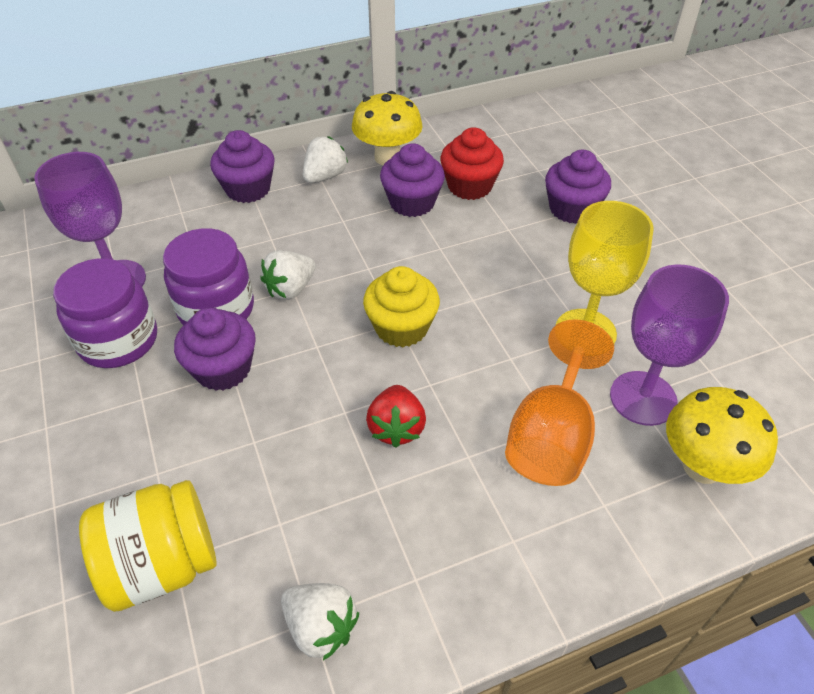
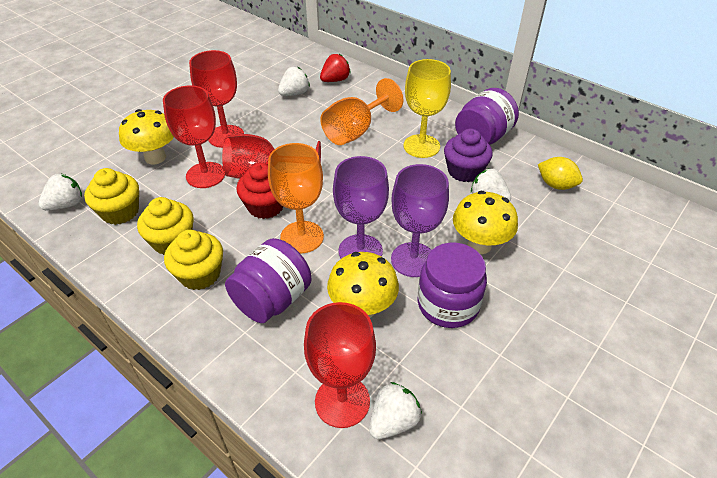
orange goblet: 1 -> 2
purple cupcake: 4 -> 1
purple jar: 2 -> 3
red goblet: 0 -> 4
white strawberry: 3 -> 4
yellow cupcake: 1 -> 3
yellow jar: 1 -> 0
yellow lemon: 0 -> 1
yellow mushroom: 2 -> 3

